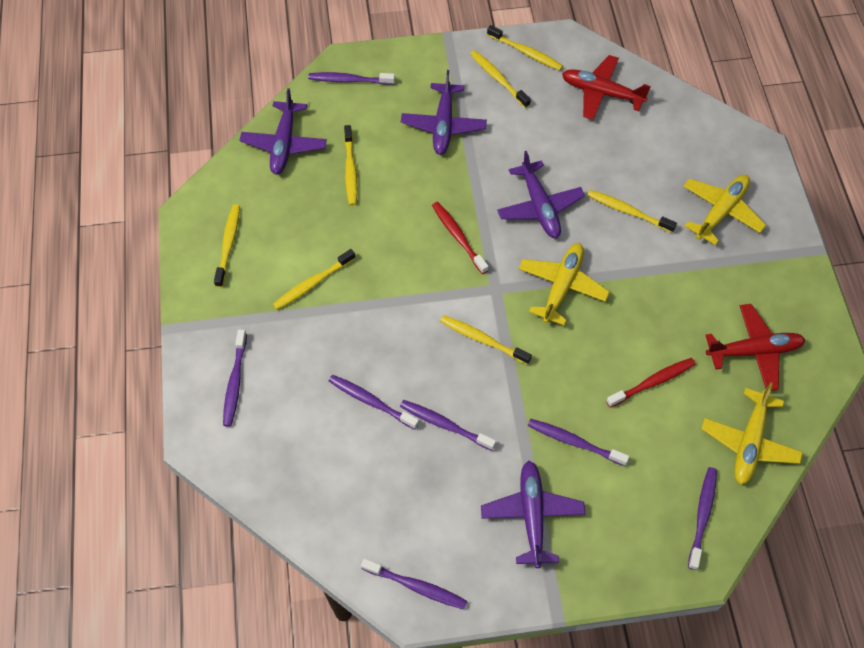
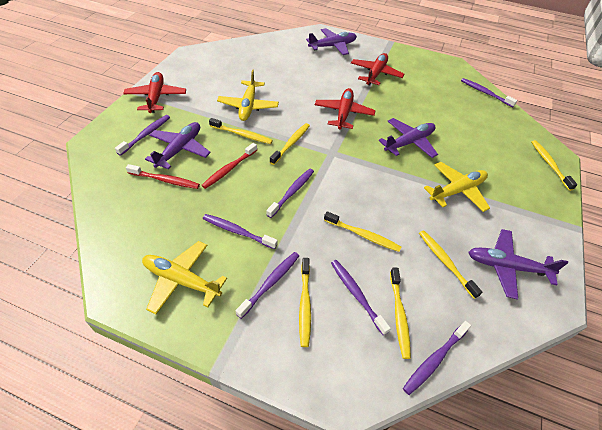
red plane: 2 -> 3

